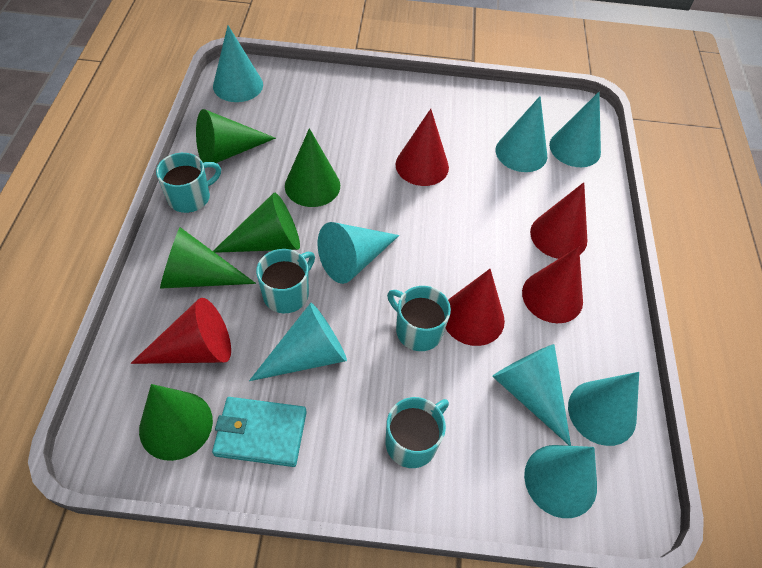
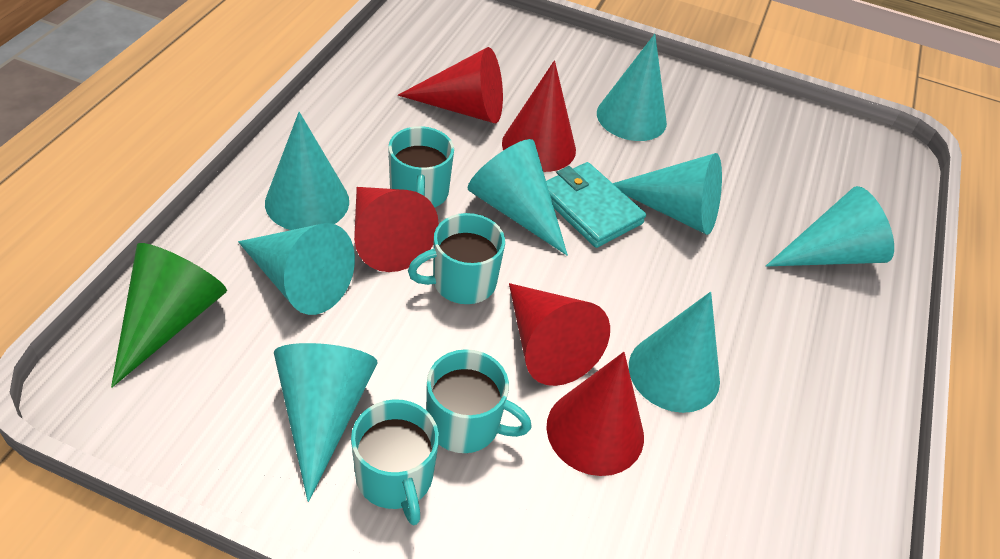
green cone: 5 -> 1

